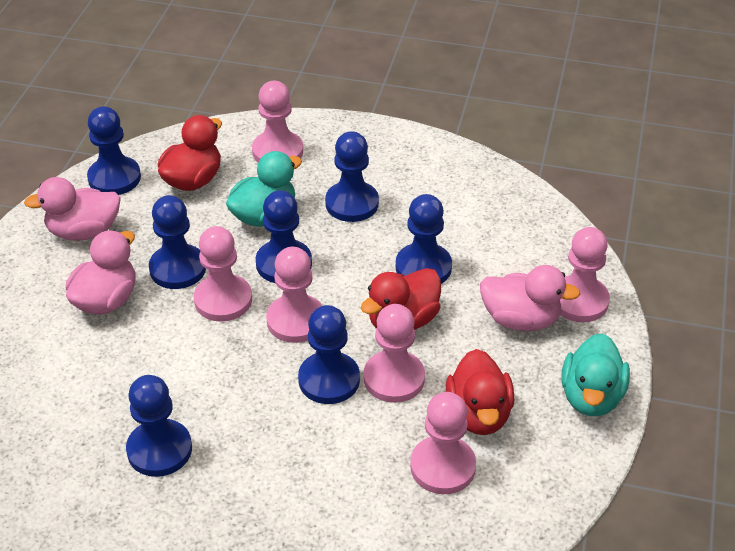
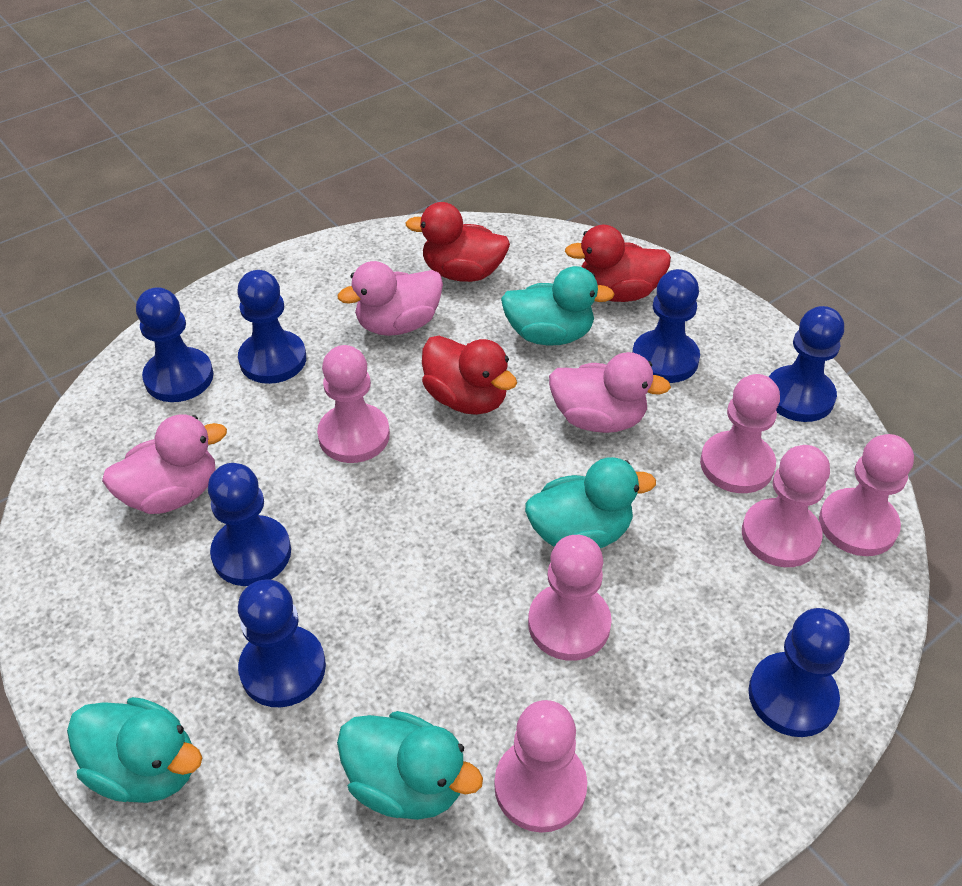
turquoise duck: 2 -> 4

